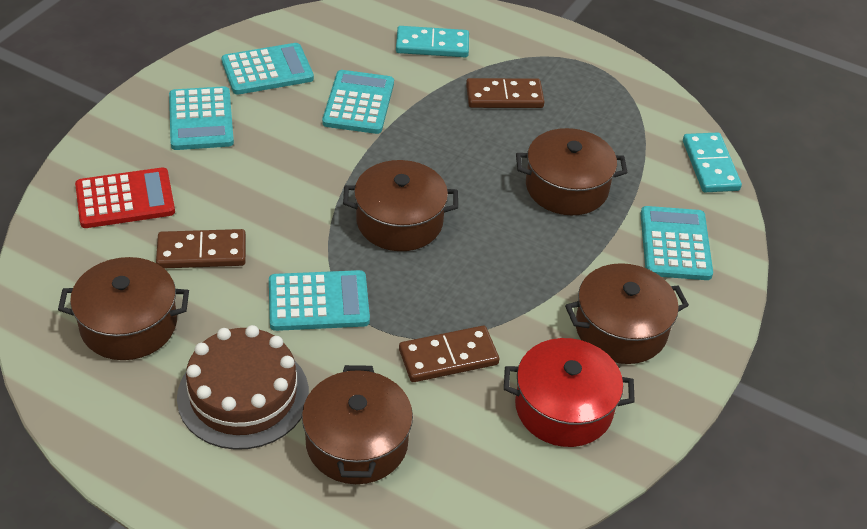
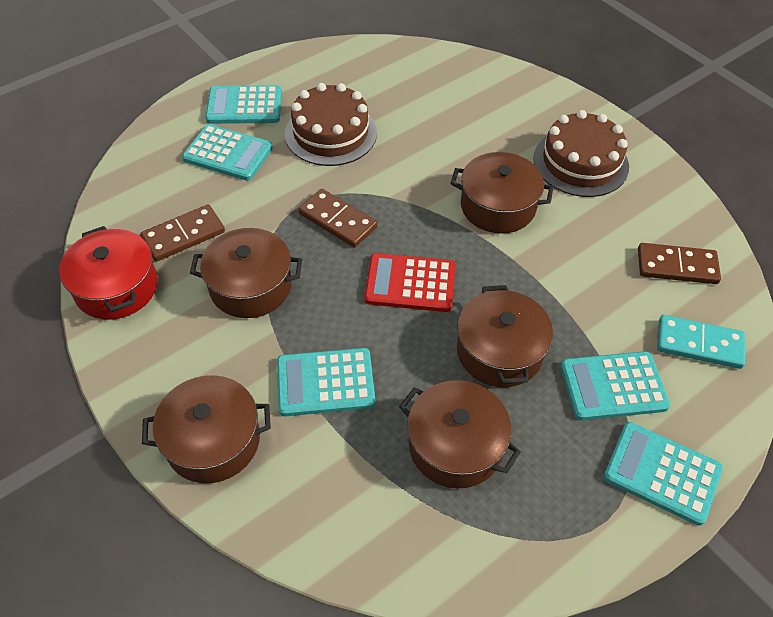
brown cake: 1 -> 2
turquoise domino: 2 -> 1

